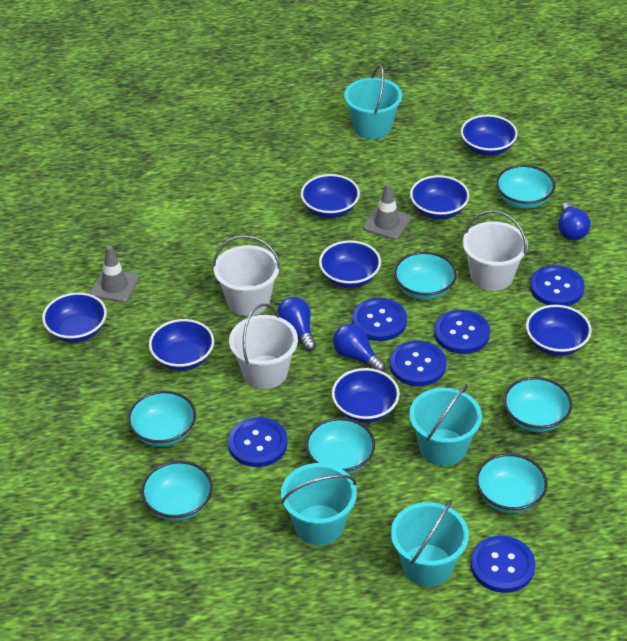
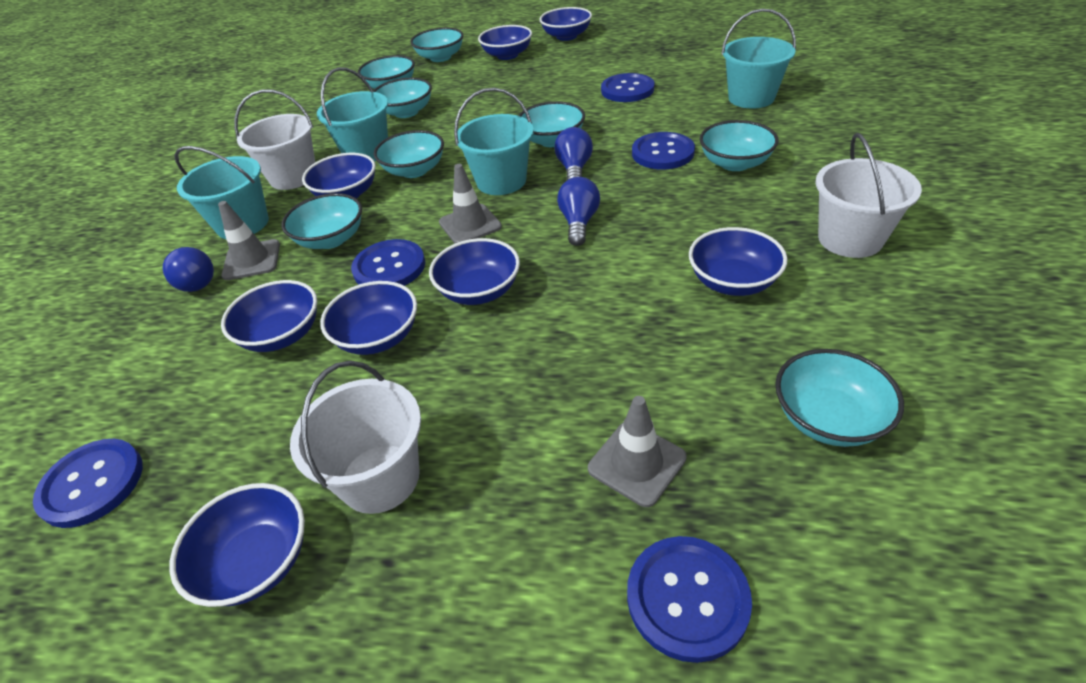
blue button: 6 -> 5
grey traffic cone: 2 -> 3
turquoise bowl: 7 -> 8

